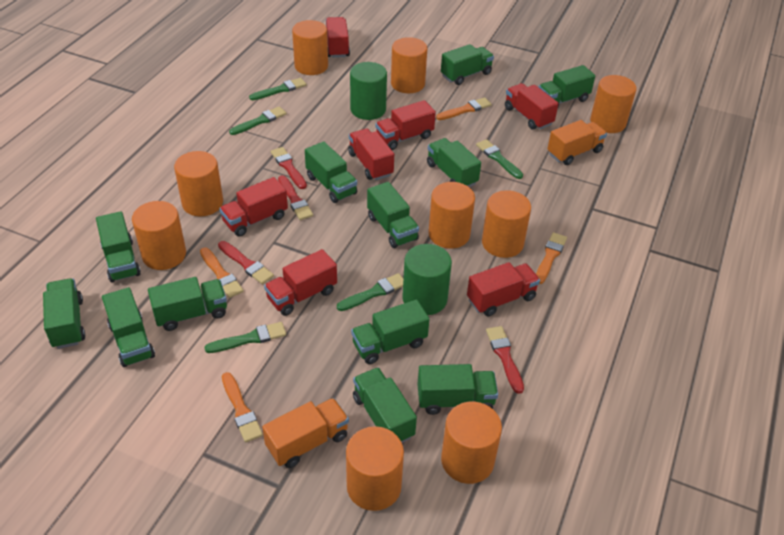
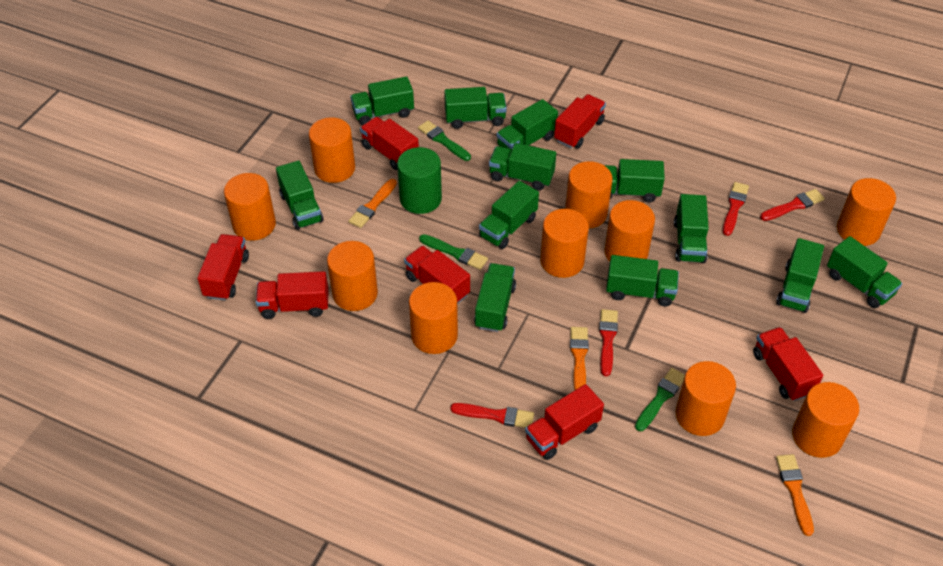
green brush: 5 -> 3
green cylinder: 2 -> 1
orange brush: 4 -> 3
orange cylinder: 9 -> 10
orange truck: 2 -> 0

